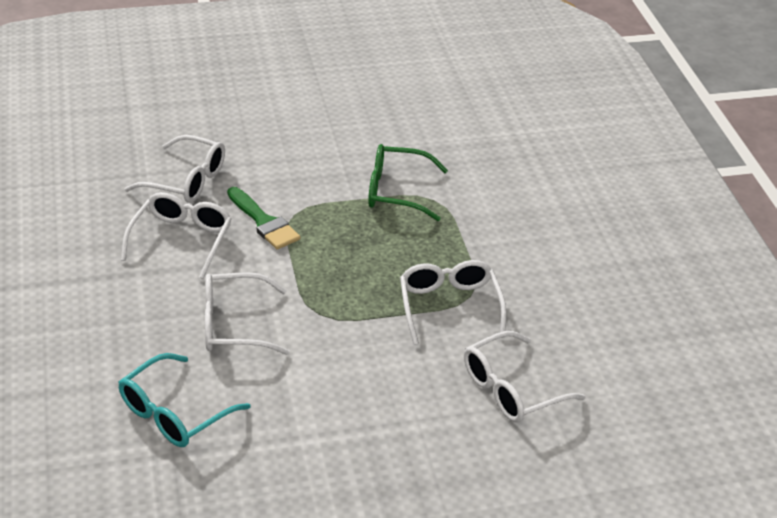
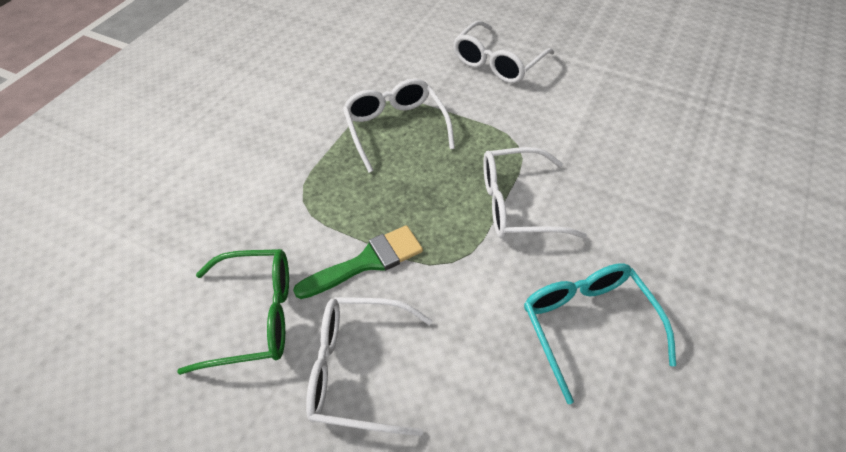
white glasses: 5 -> 4

